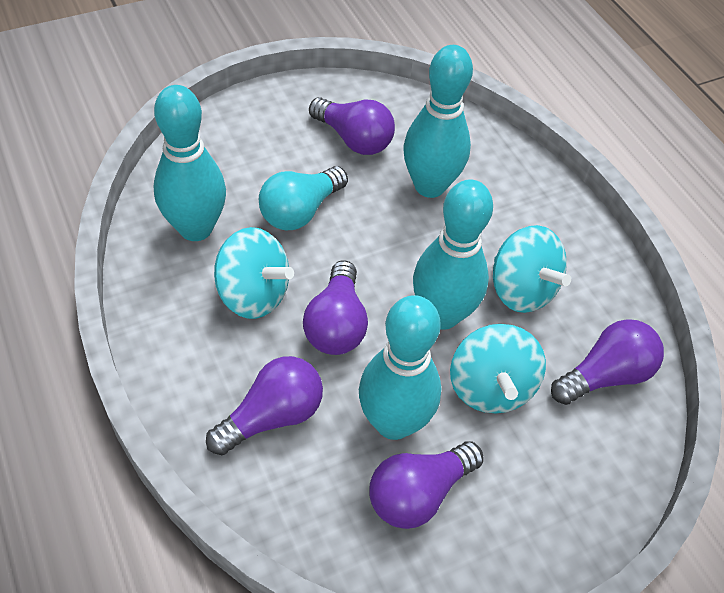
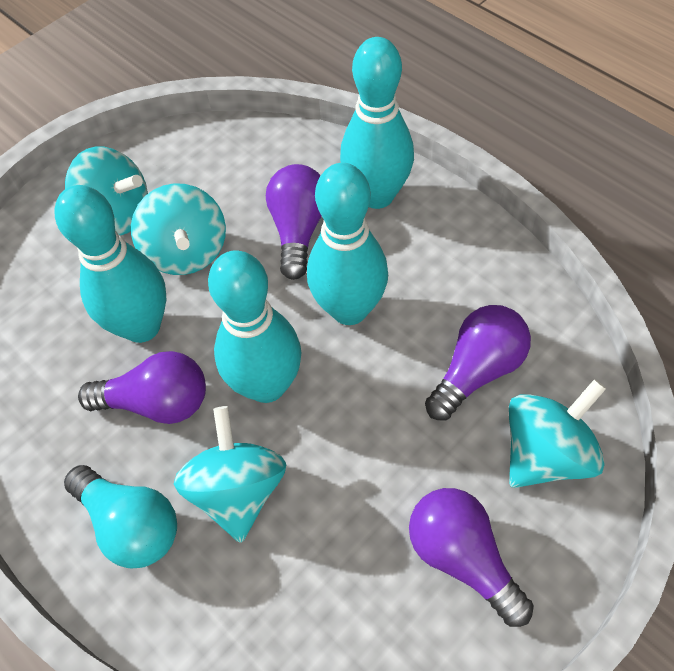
purple light bulb: 5 -> 4
turquoise spinning top: 3 -> 4

